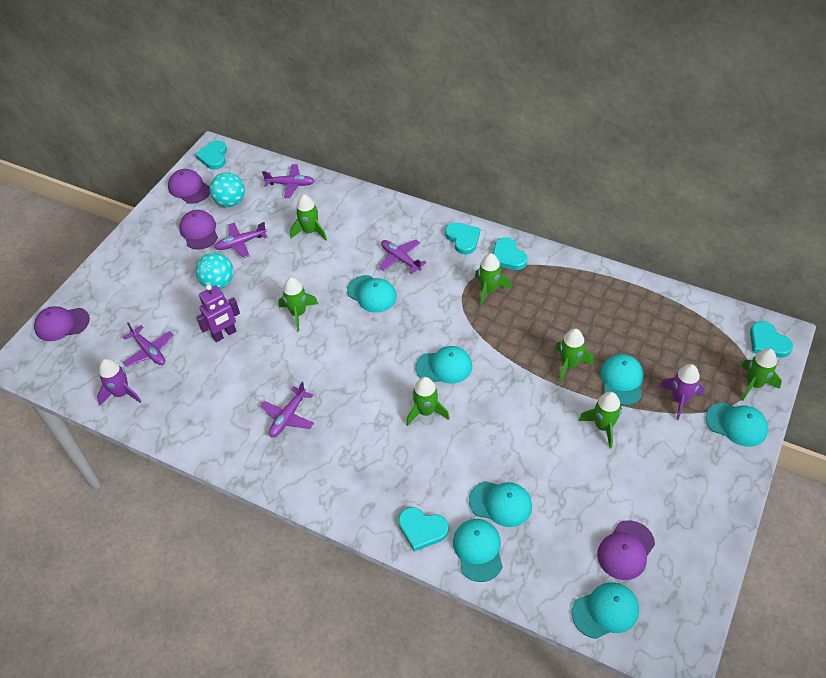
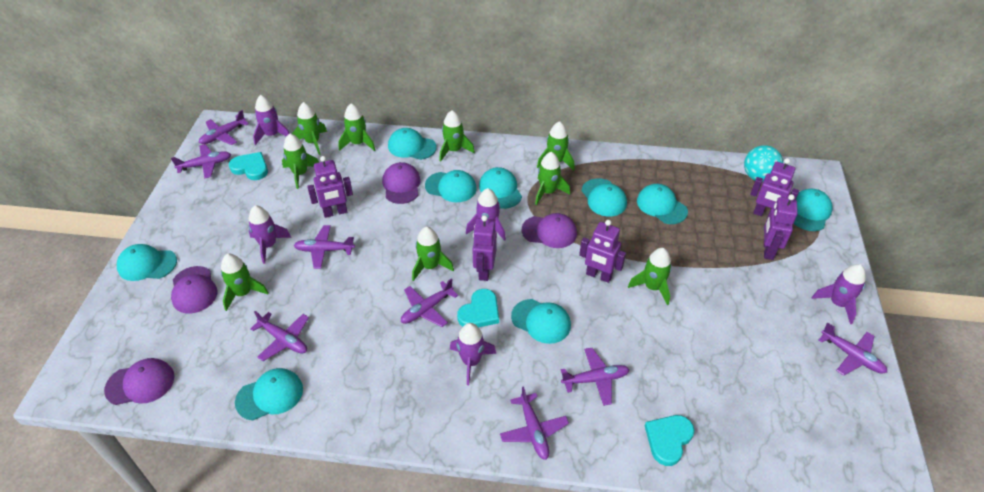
green rocket: 7 -> 9
purple plane: 5 -> 8
purple robot: 1 -> 5
purple rocket: 2 -> 5
turquoise ball: 2 -> 1
turquoise cap: 7 -> 9
turquoise heart: 5 -> 3

